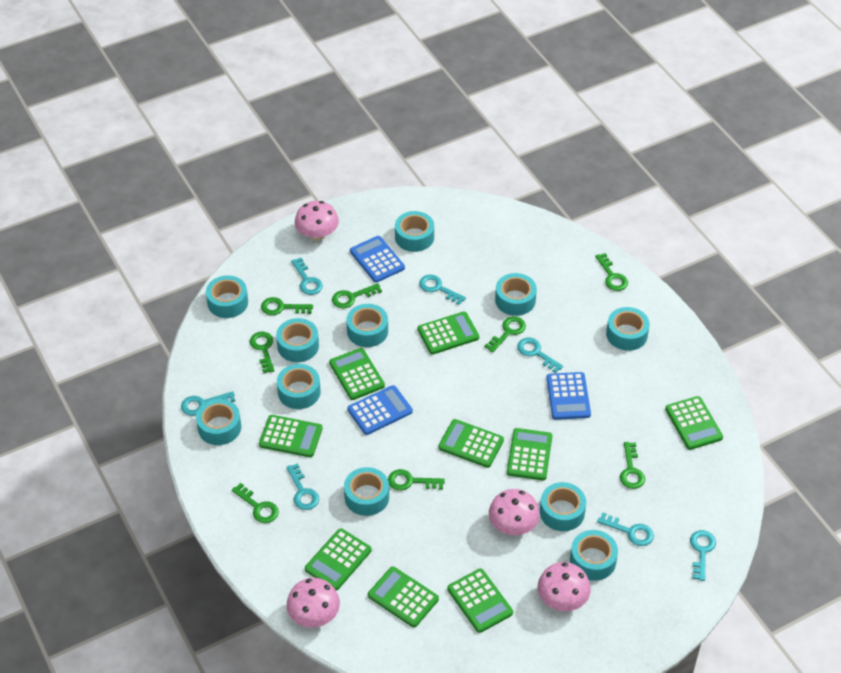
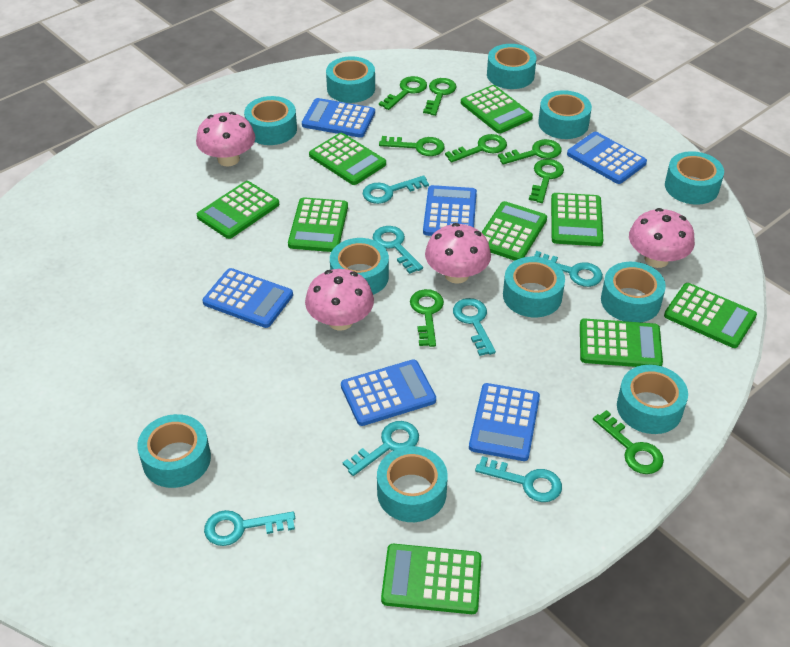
blue calculator: 3 -> 6

